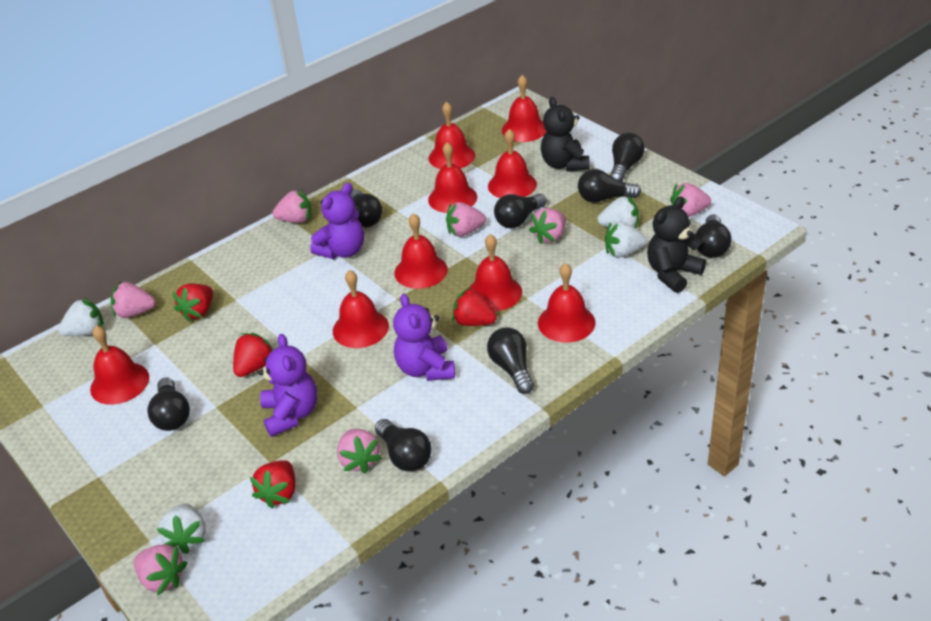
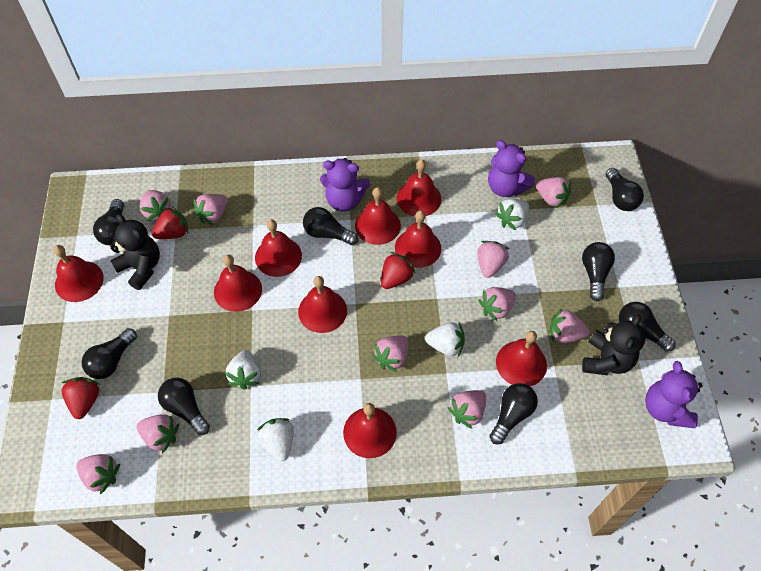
pink strawberry: 7 -> 10
red strawberry: 4 -> 3

